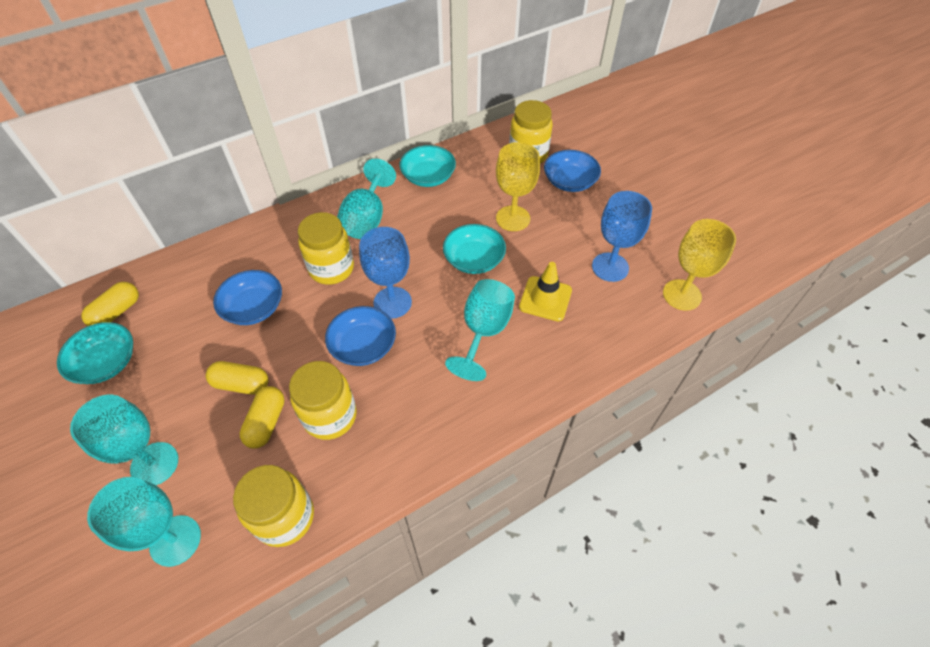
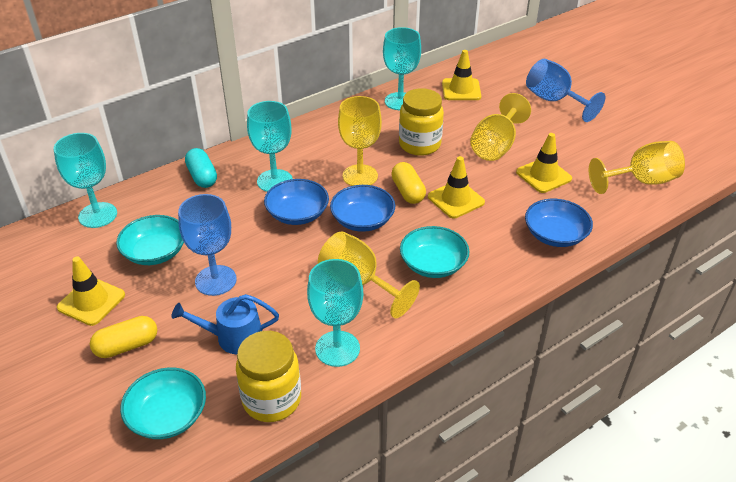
blue watering can: 0 -> 1
turquoise capsule: 0 -> 1
yellow capsule: 3 -> 2
yellow goblet: 2 -> 4
yellow jar: 4 -> 2
yellow traffic cone: 1 -> 4

